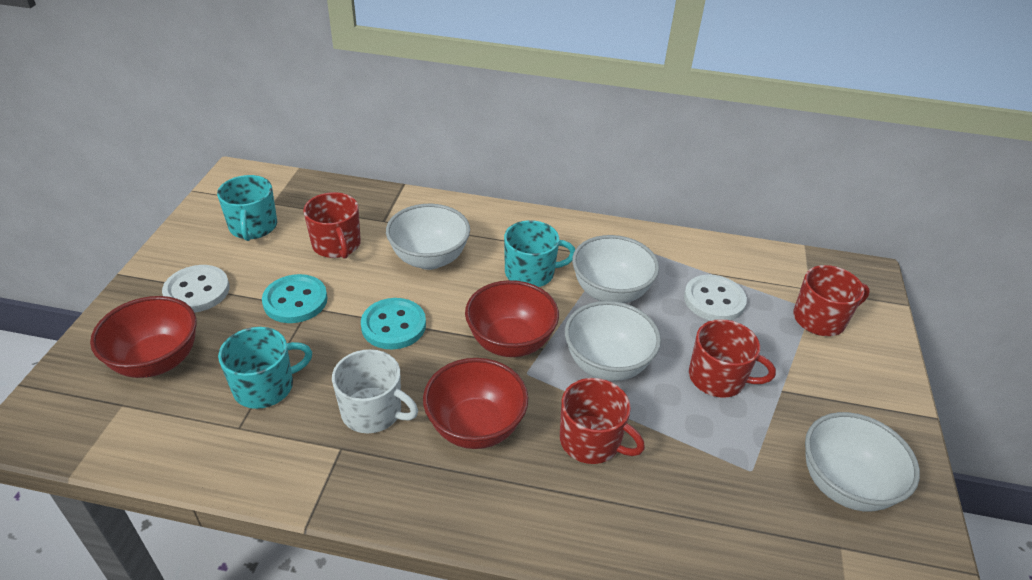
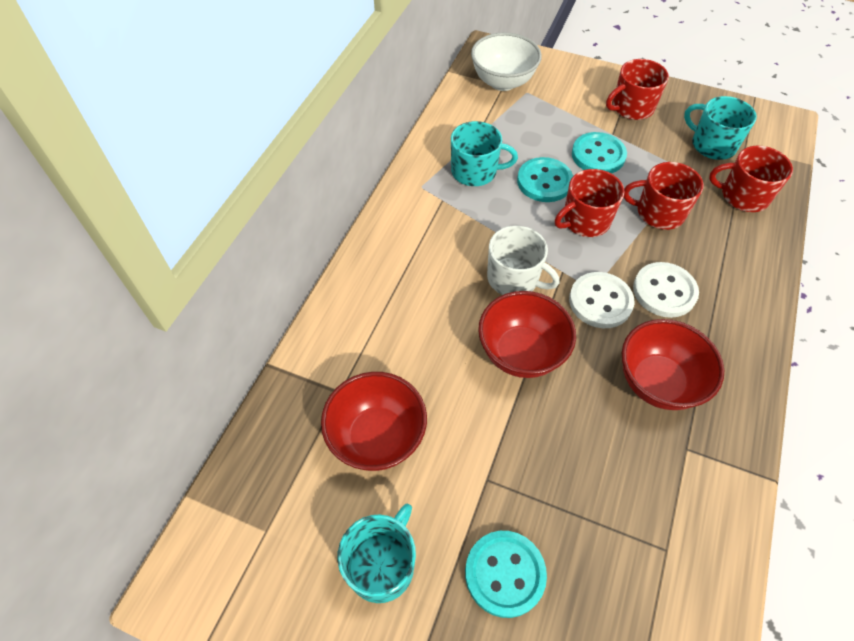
turquoise button: 2 -> 3
white bowl: 4 -> 1

